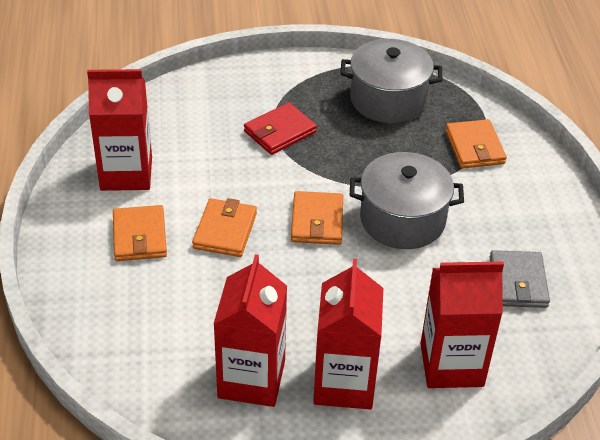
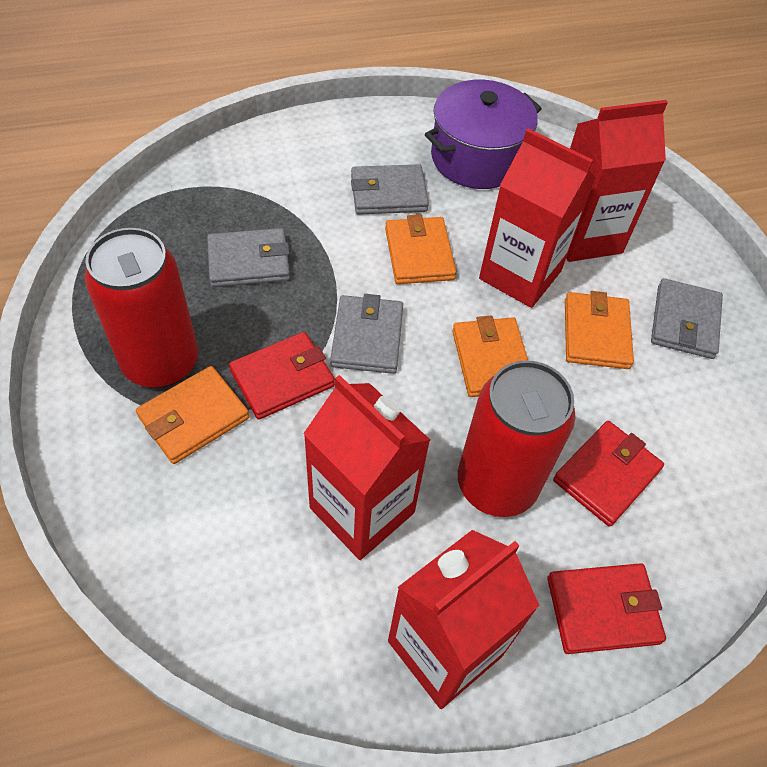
grey pot: 2 -> 0
grey wallet: 1 -> 4
purple pot: 0 -> 1
red can: 0 -> 2
red wallet: 1 -> 3

